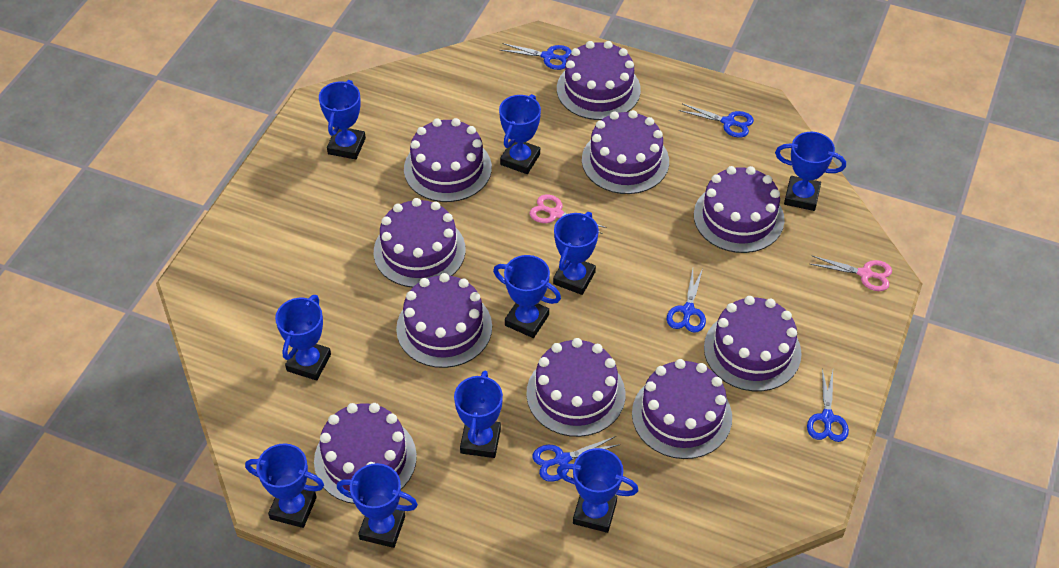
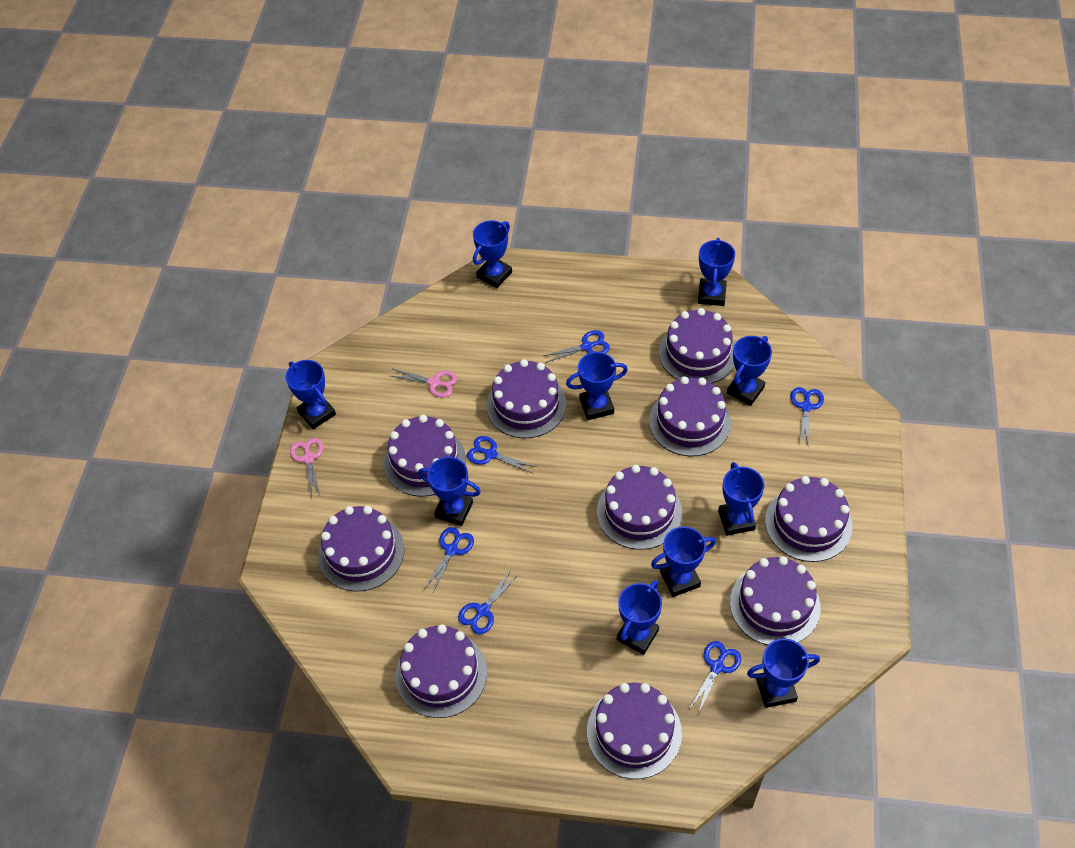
blue scissors: 5 -> 6

